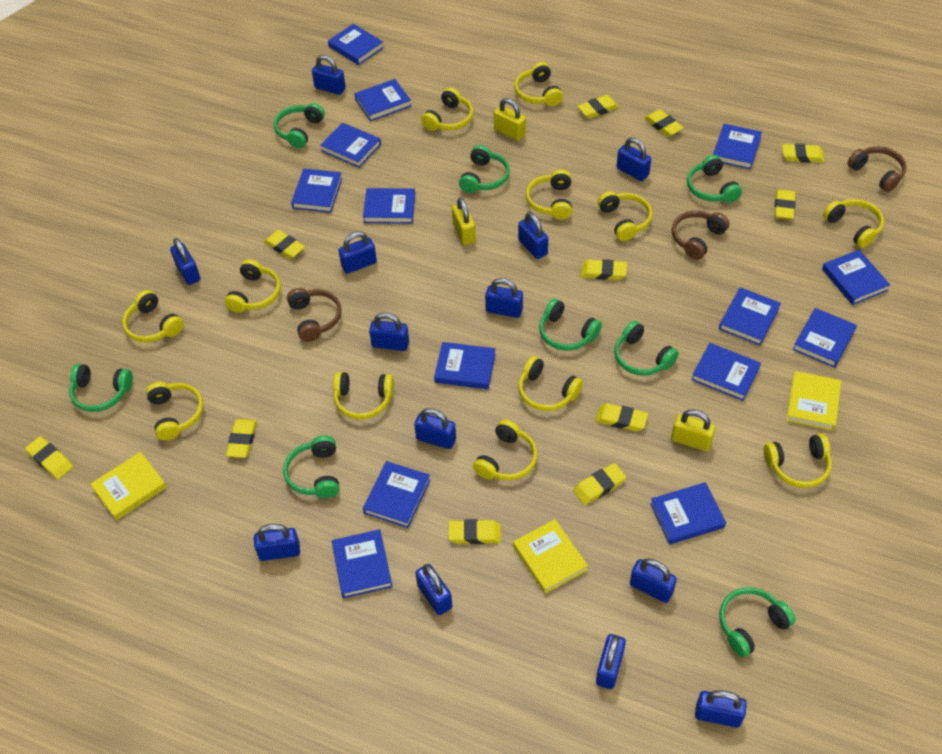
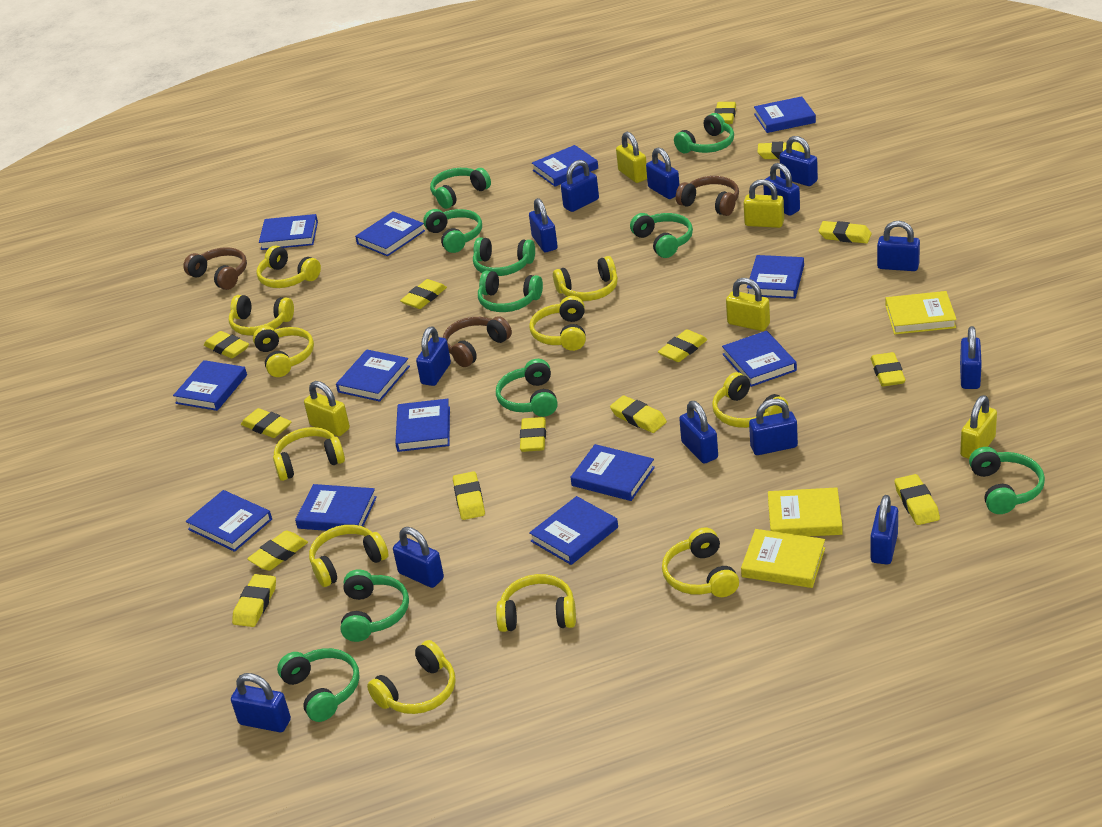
blue book: 14 -> 13
green headphones: 8 -> 10
yellow eraser: 11 -> 14
yellow headphones: 12 -> 11
yellow padlock: 3 -> 5

